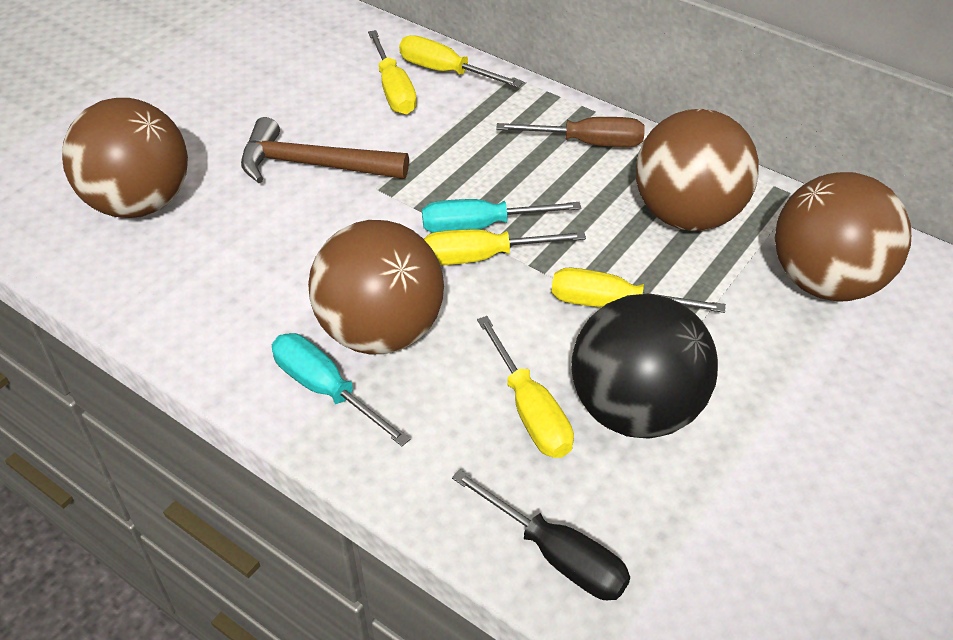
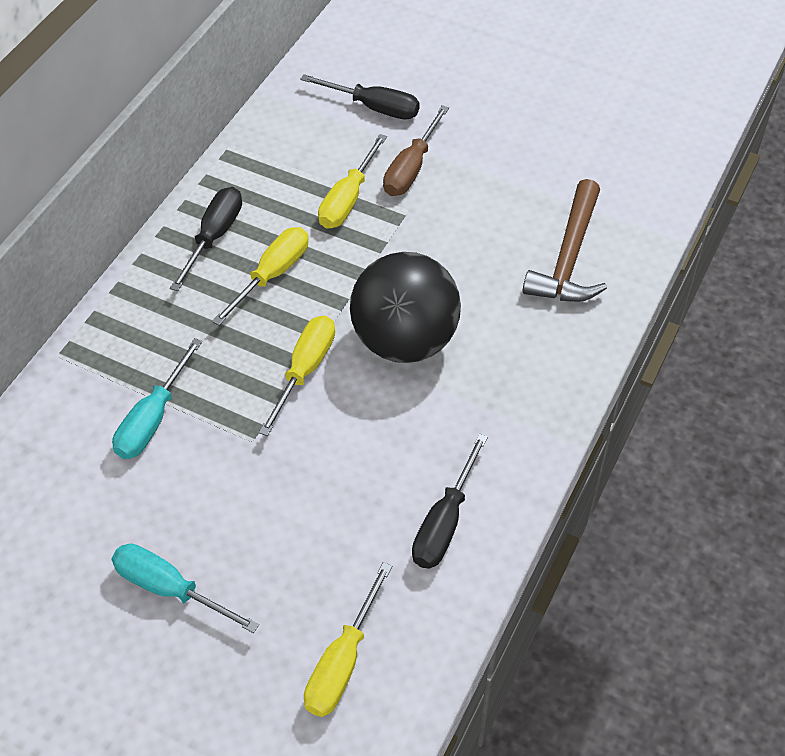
black screwdriver: 1 -> 3
brown ball: 4 -> 0
yellow screwdriver: 5 -> 4

